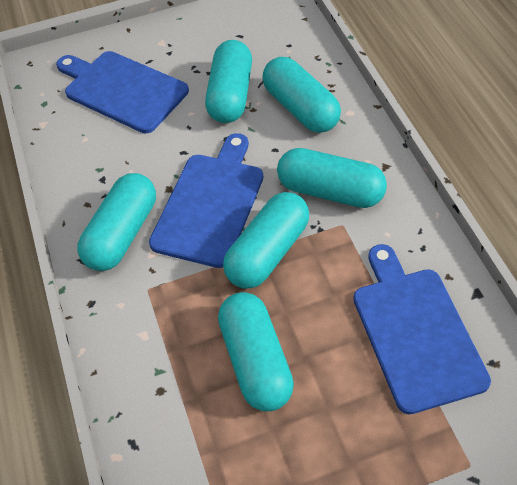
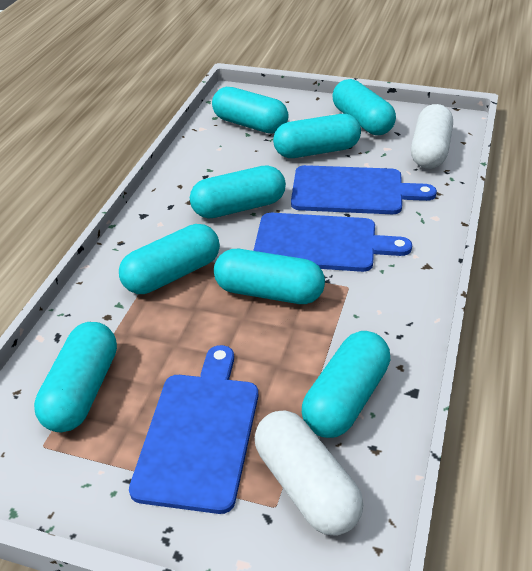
turquoise capsule: 6 -> 8
white capsule: 0 -> 2

